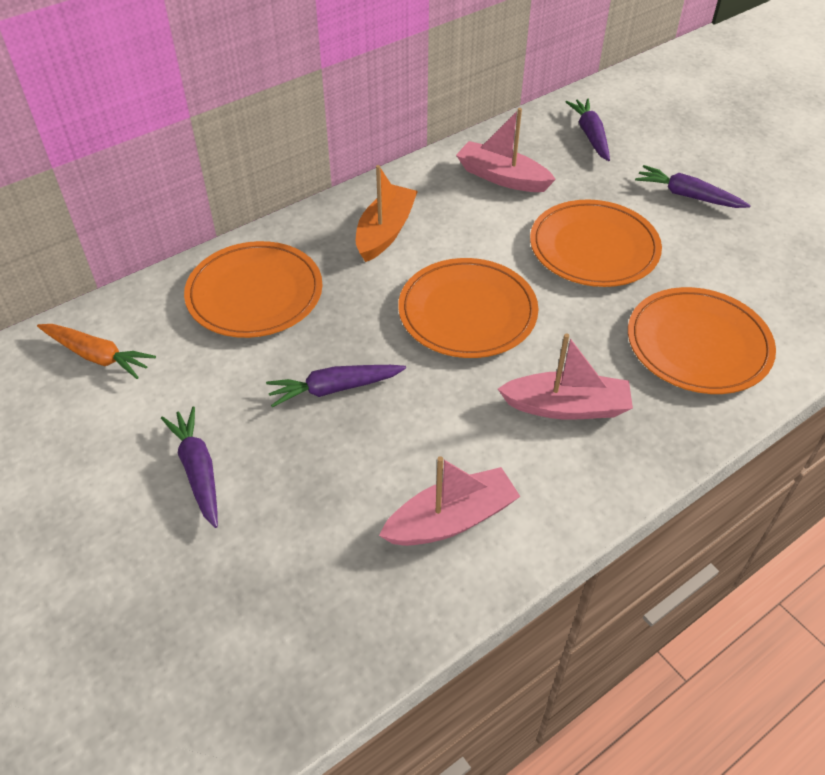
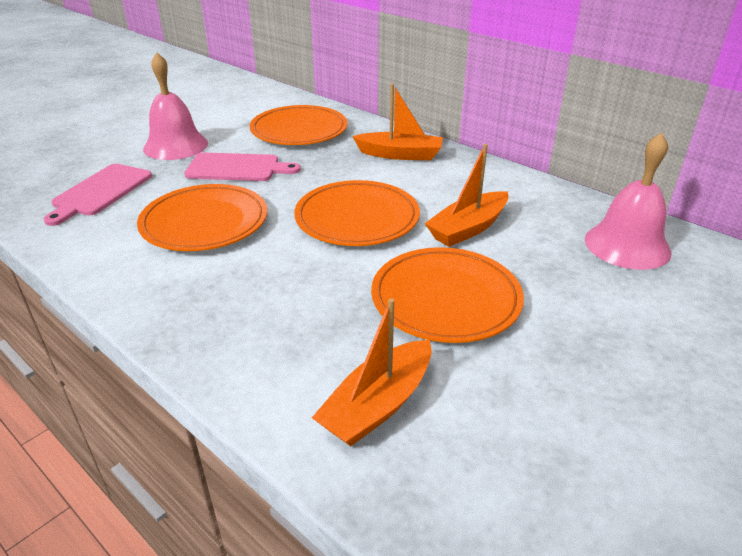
orange boat: 1 -> 3
orange carrot: 1 -> 0
pink bell: 0 -> 2
pink boat: 3 -> 0
pink cutting board: 0 -> 2
purple carrot: 4 -> 0

